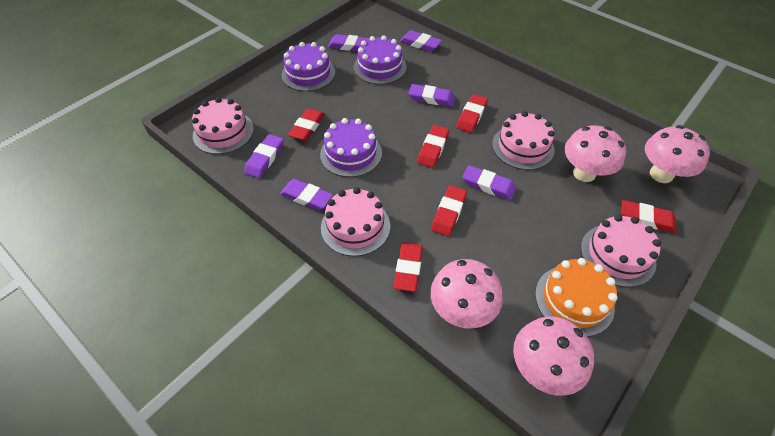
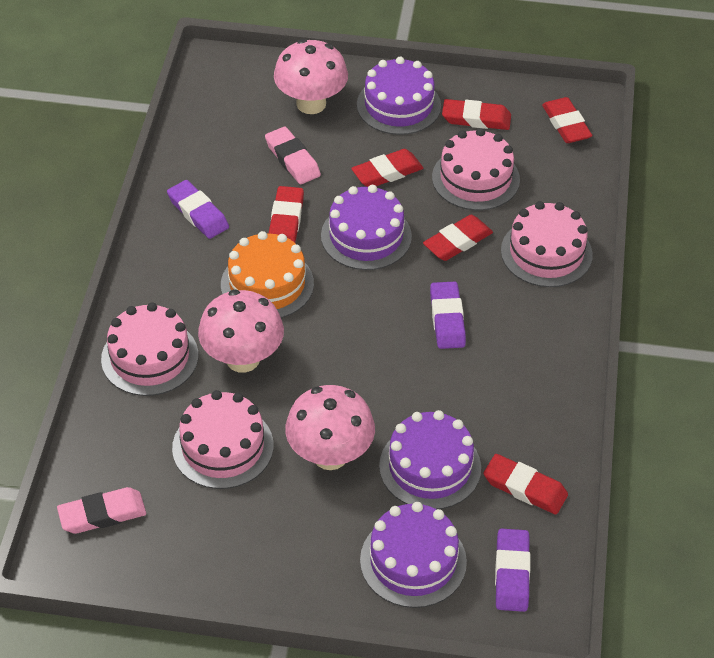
pink eraser: 0 -> 2
pink mushroom: 4 -> 3
purple cake: 3 -> 4
purple eraser: 6 -> 3

